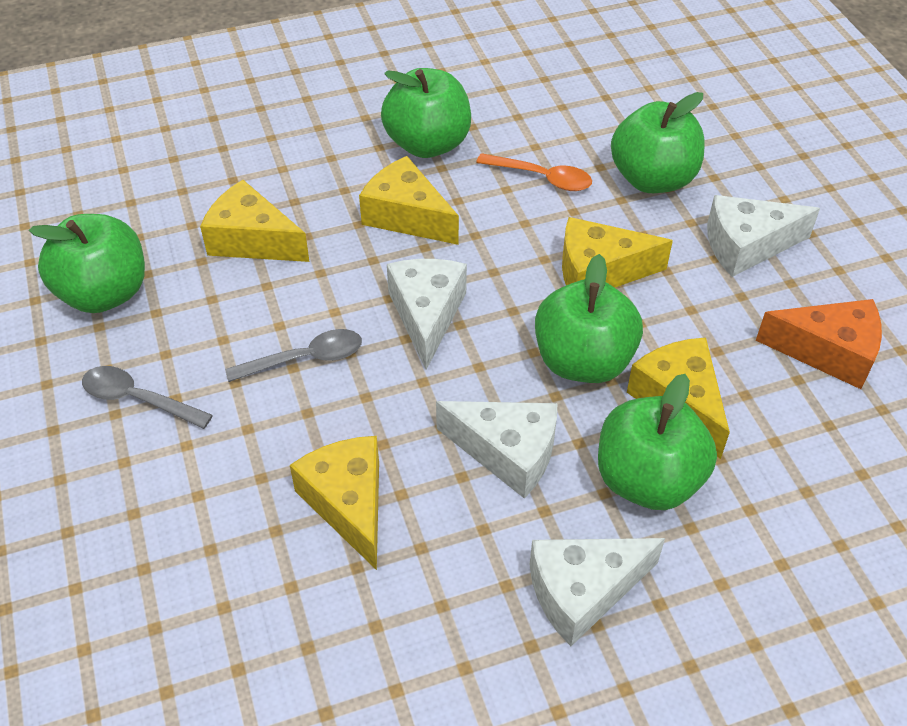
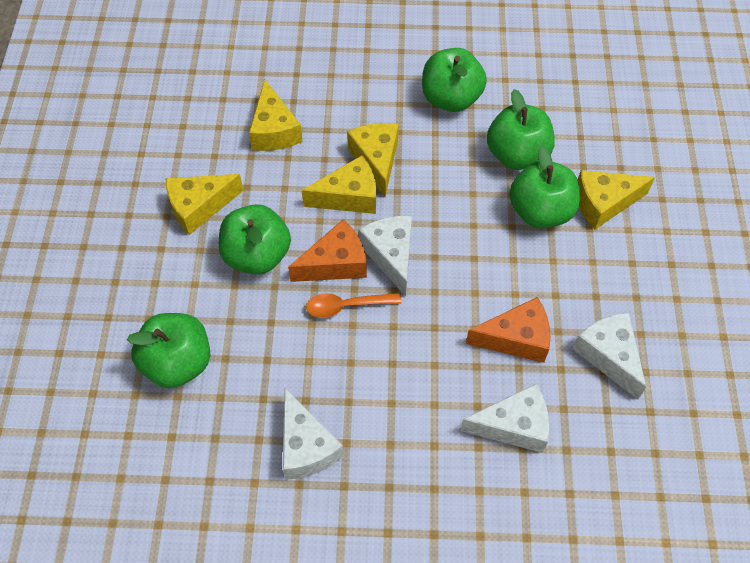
grey spoon: 2 -> 0
orange cheese: 1 -> 2

